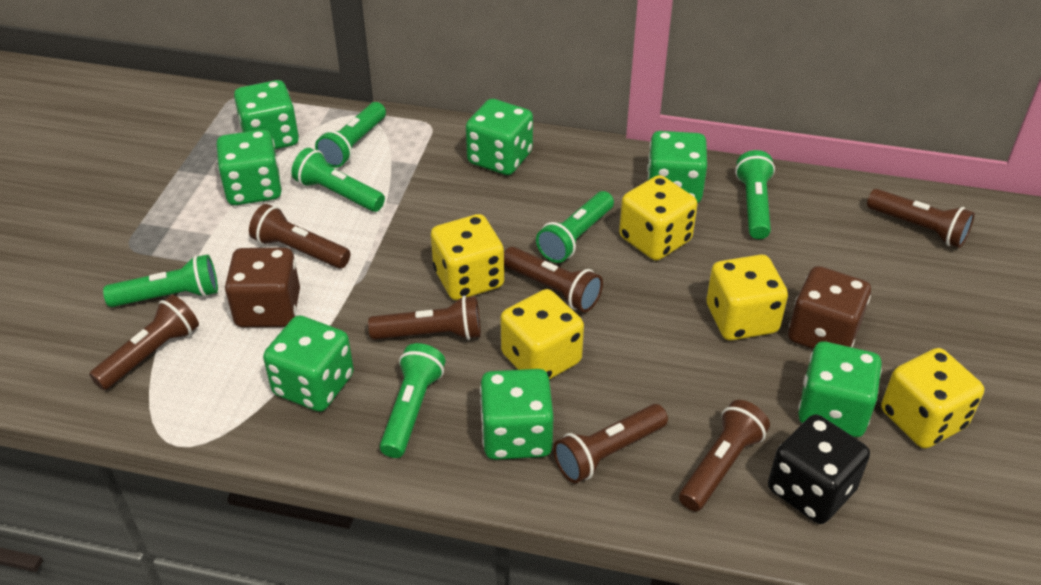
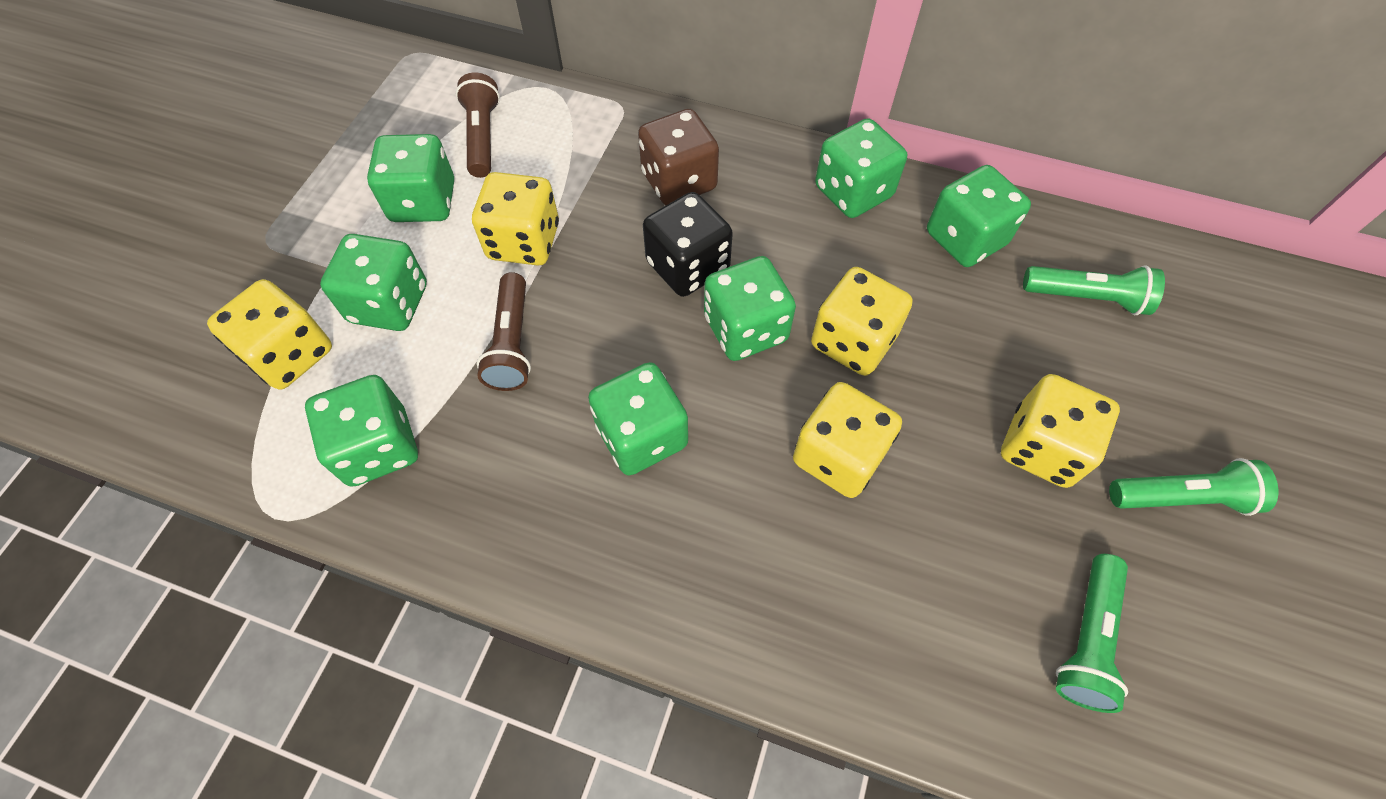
brown dice: 2 -> 1
brown flashlight: 7 -> 2
green flashlight: 6 -> 3

